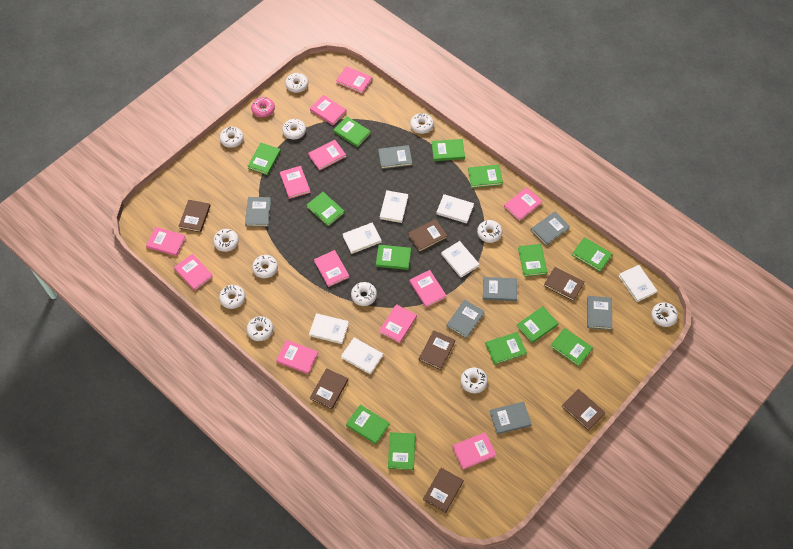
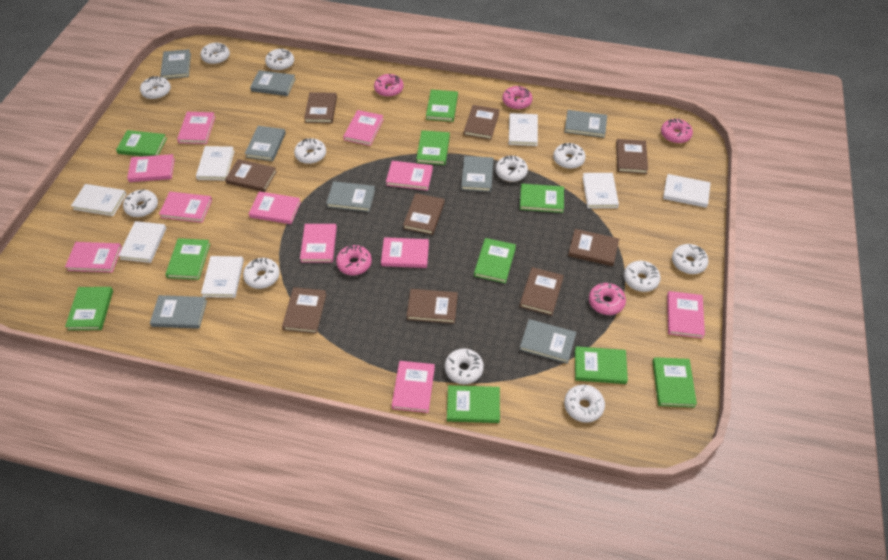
brown book: 7 -> 9
green book: 13 -> 10
grey book: 7 -> 8
pink book: 12 -> 11
pink donut: 1 -> 5

